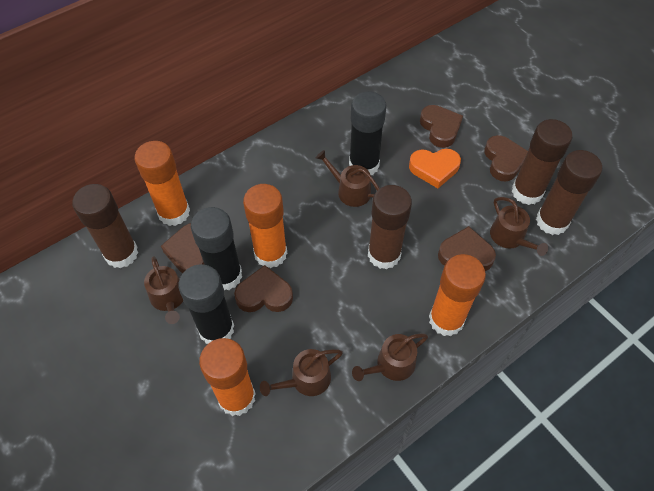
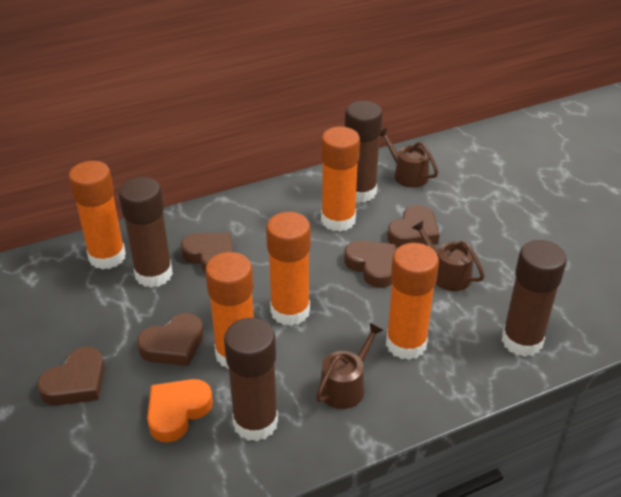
black glue stick: 3 -> 0
brown watering can: 5 -> 3
orange glue stick: 4 -> 5

